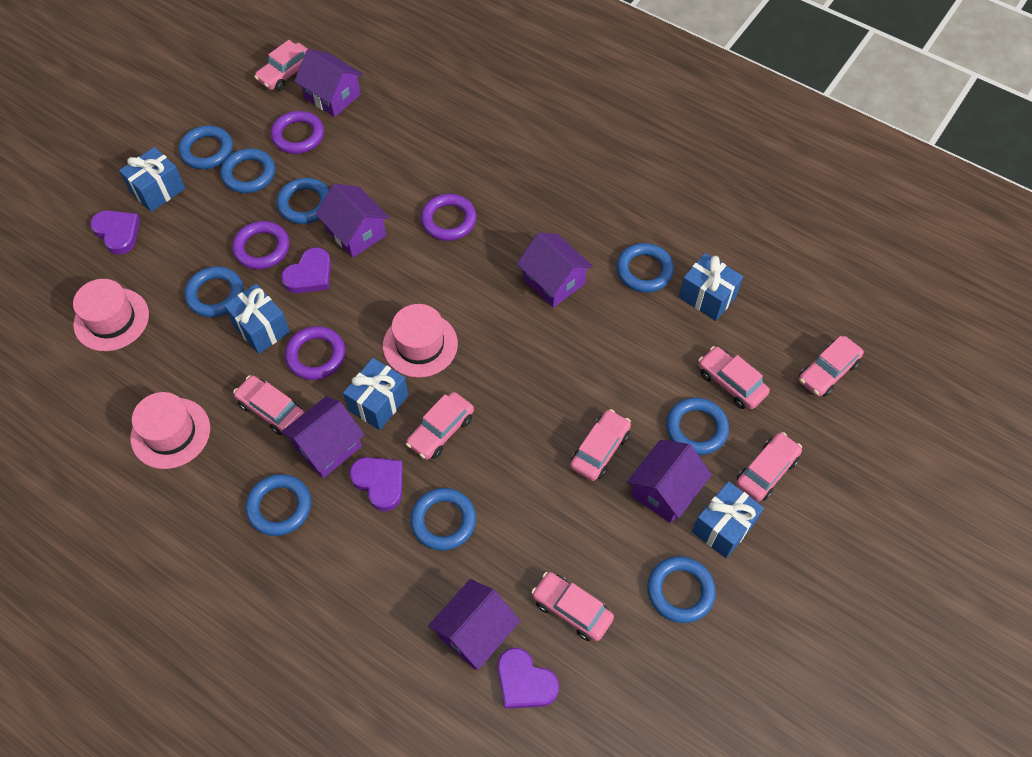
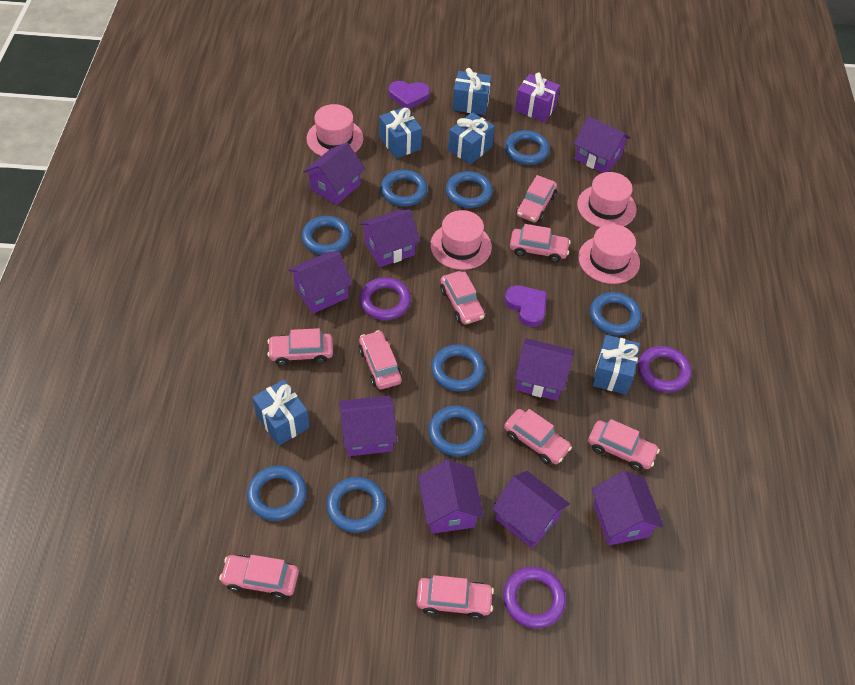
pink car: 8 -> 9
pink hat: 3 -> 4
purple gift: 0 -> 1
purple heart: 4 -> 2
purple house: 6 -> 9
purple ring: 4 -> 3

